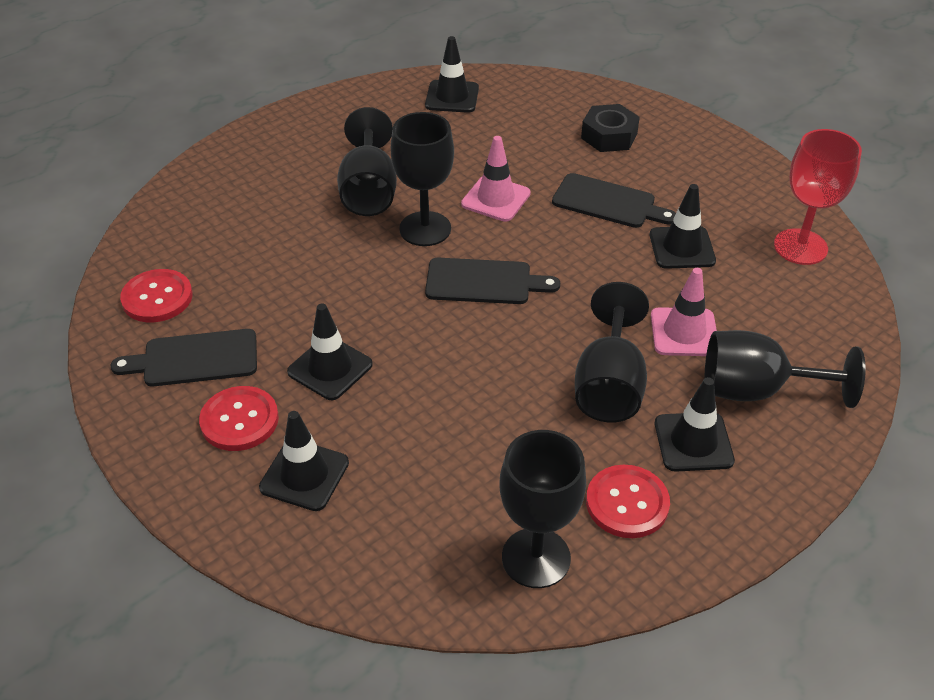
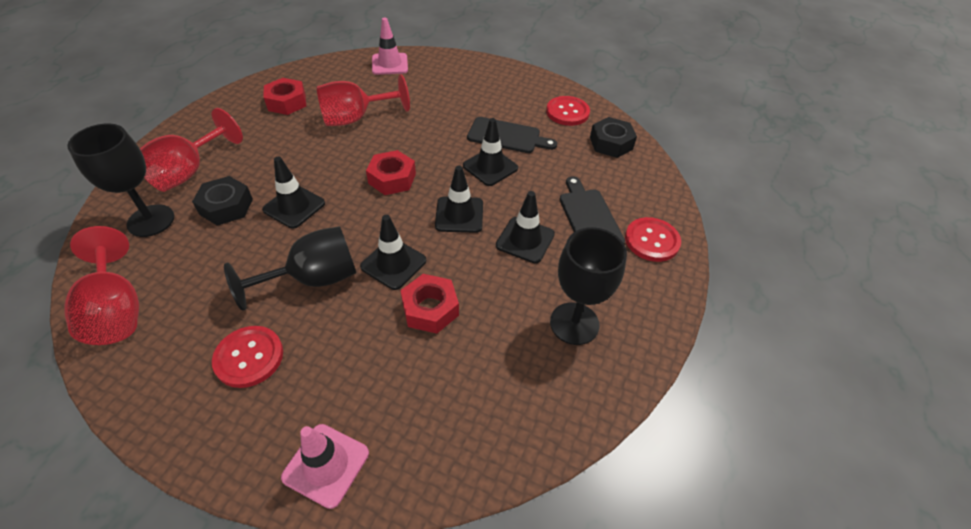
black cutting board: 3 -> 2
black goblet: 5 -> 3
black nut: 1 -> 2
red goblet: 1 -> 3
red nut: 0 -> 3

